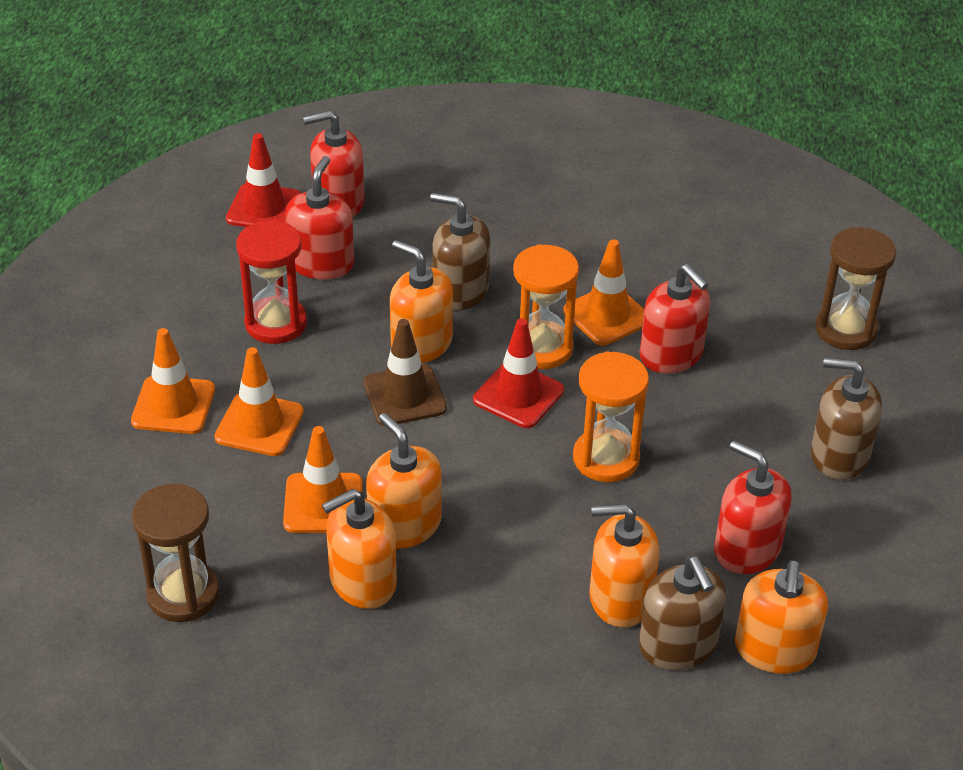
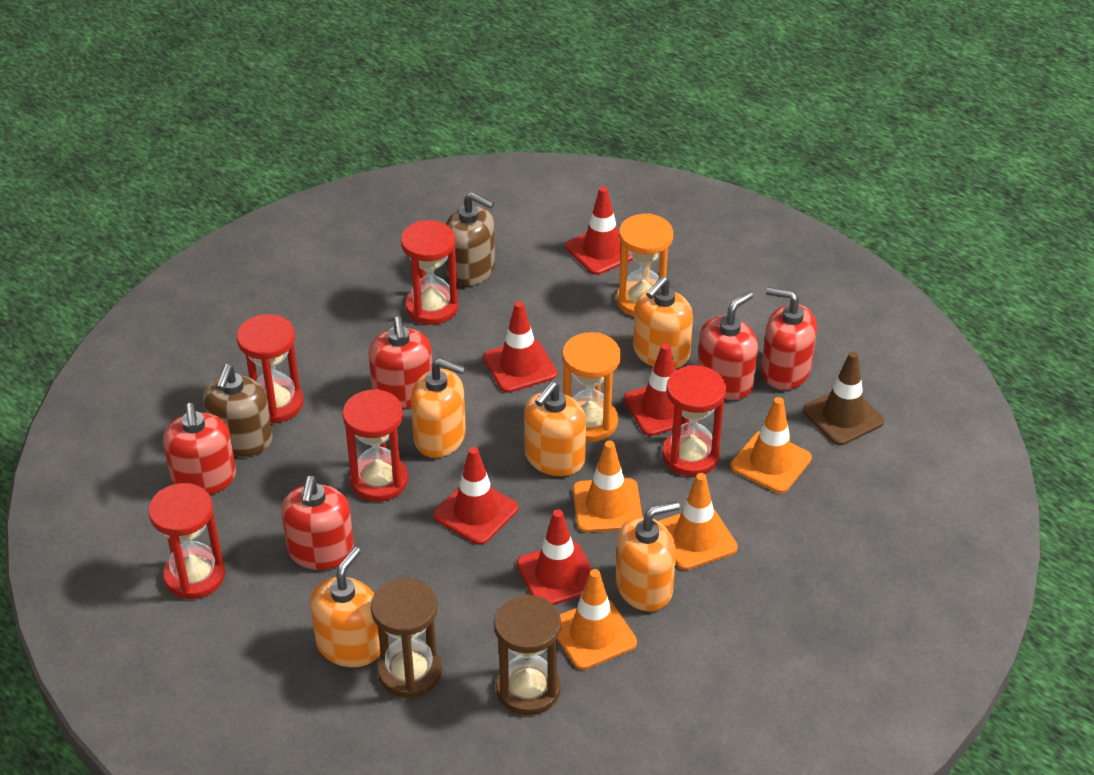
brown soap dispenser: 3 -> 2
red hourglass: 1 -> 5
red soap dispenser: 4 -> 5
red traffic cone: 2 -> 5

